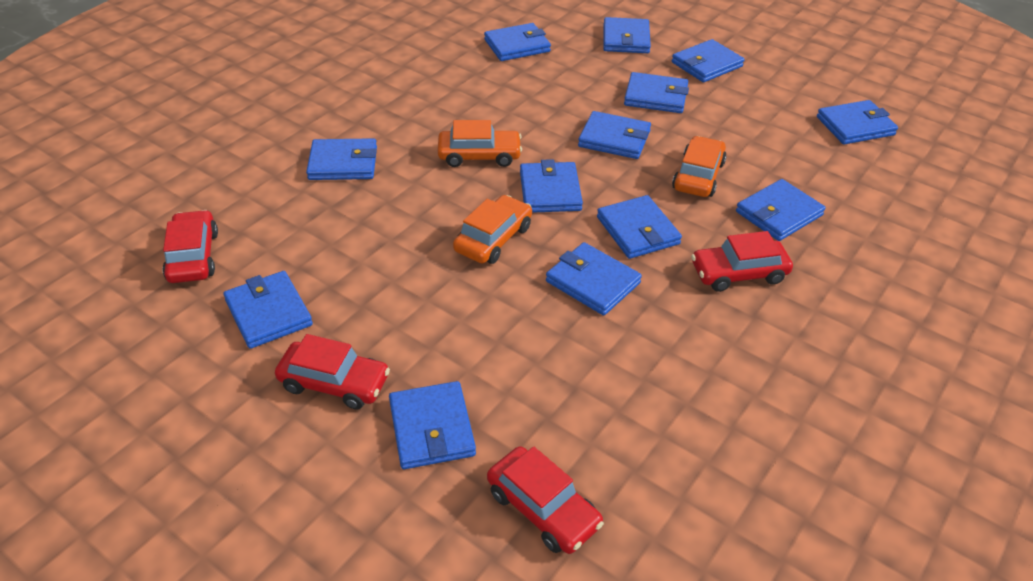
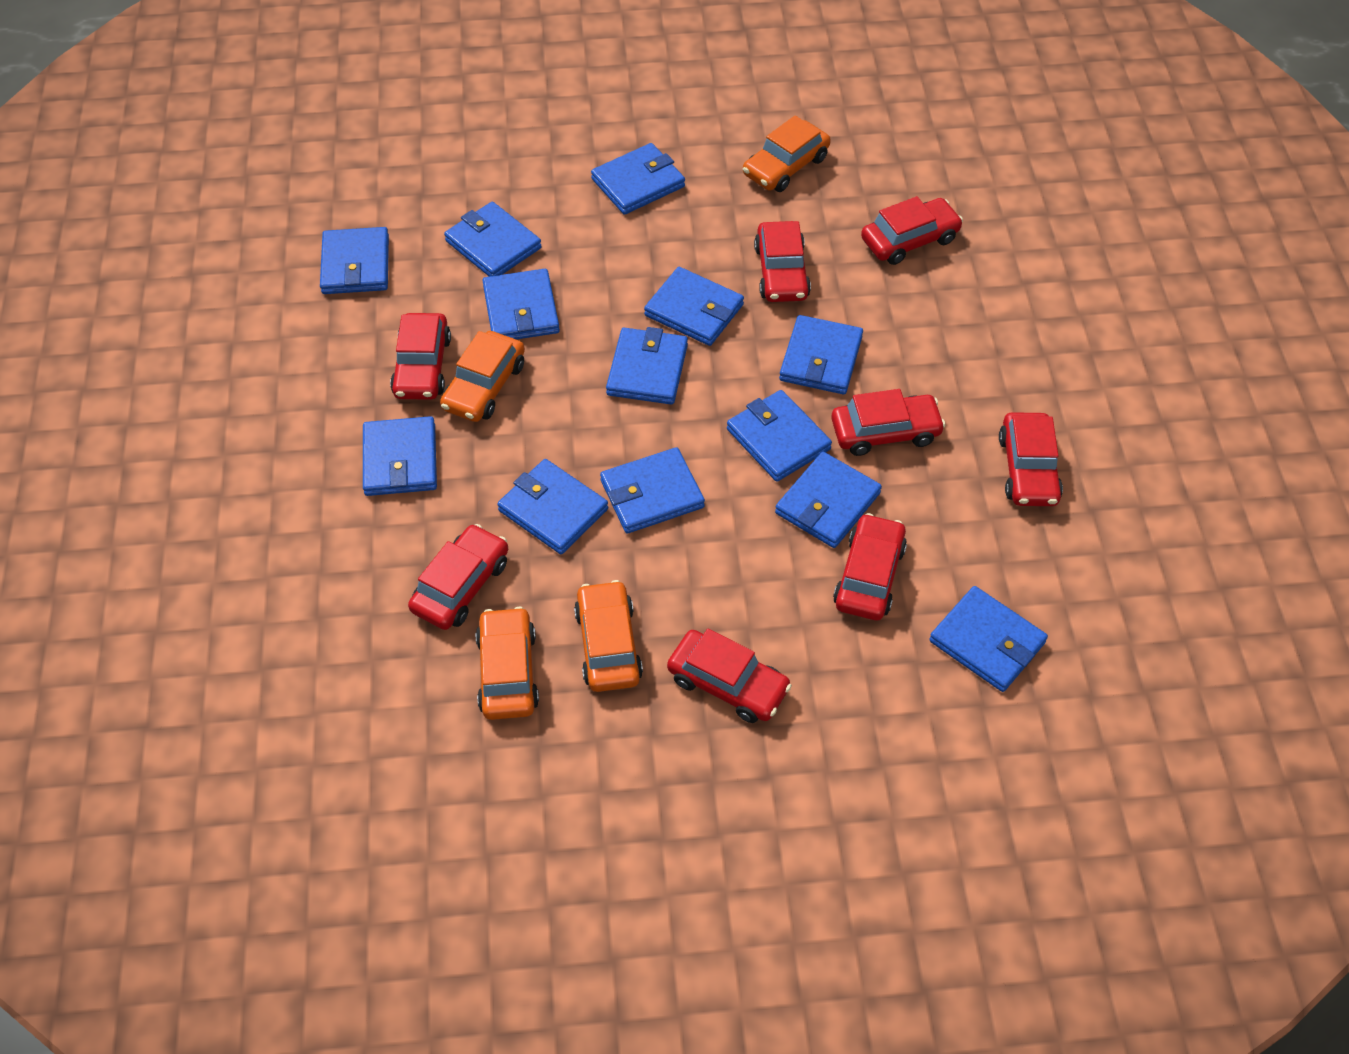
orange car: 3 -> 4
red car: 4 -> 8

